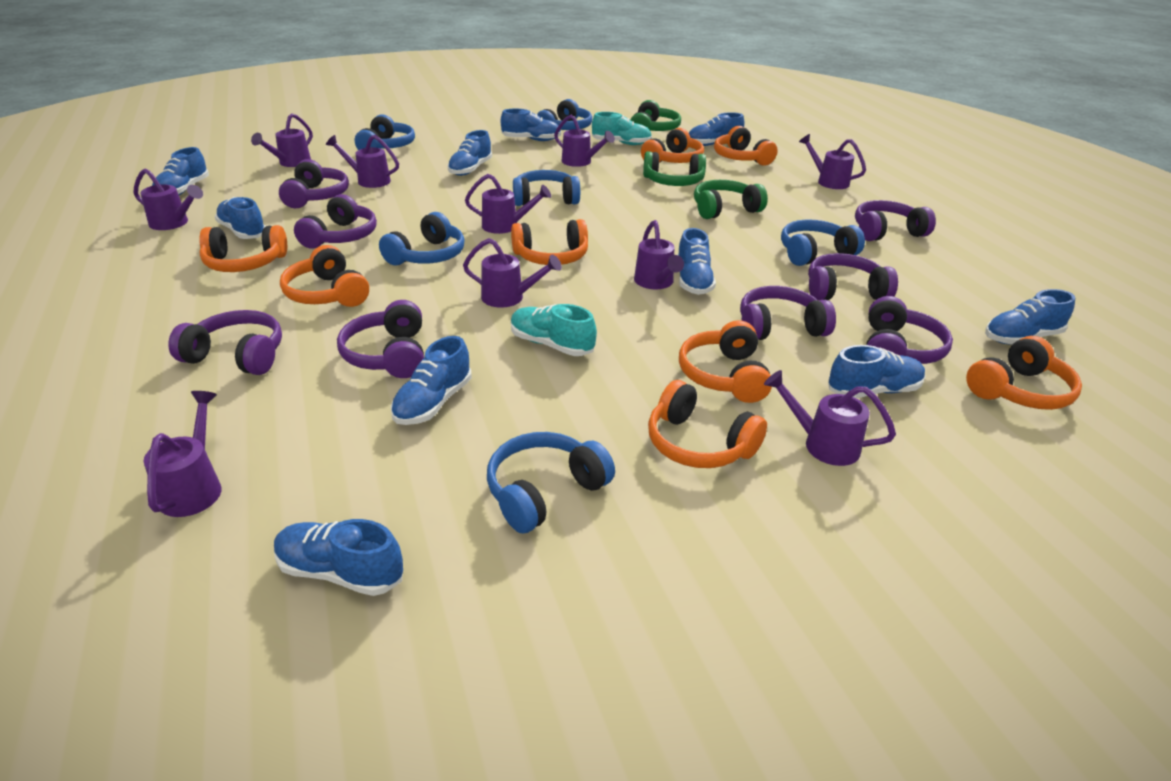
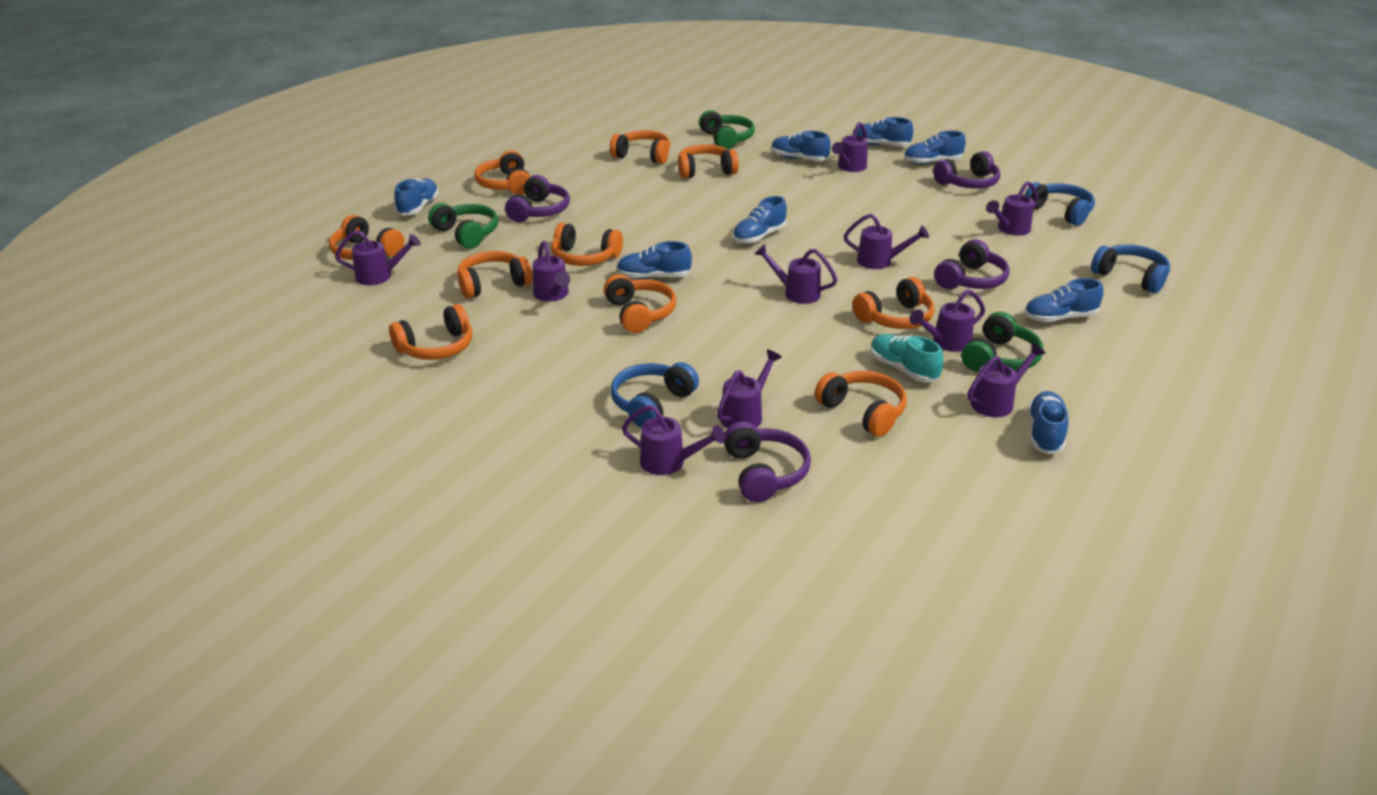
blue headphones: 6 -> 3
blue shoe: 10 -> 8
orange headphones: 8 -> 10
purple headphones: 8 -> 4
turquoise shoe: 2 -> 1

